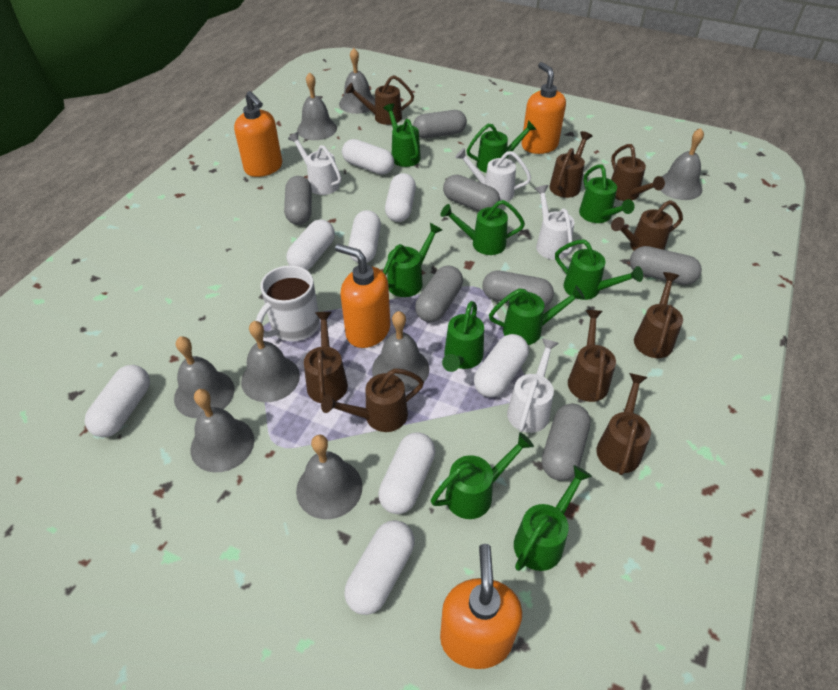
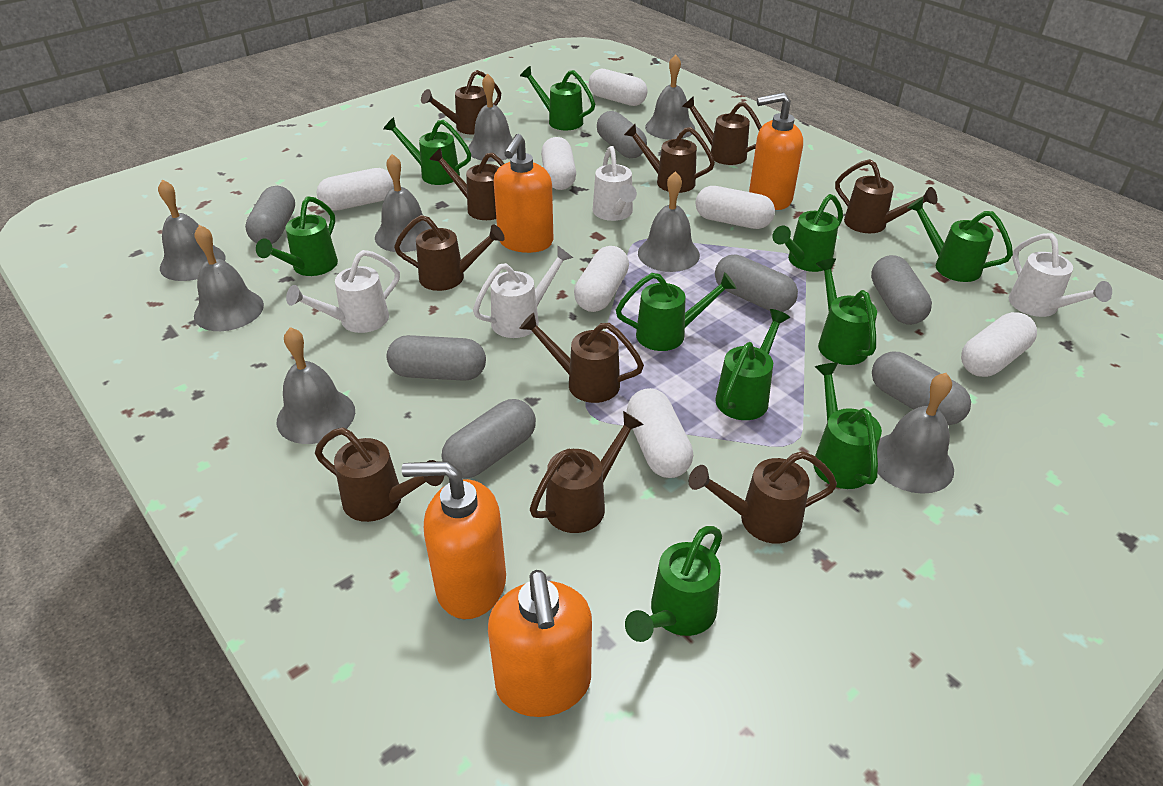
brown watering can: 9 -> 10
white capsule: 8 -> 7
white mug: 1 -> 0

